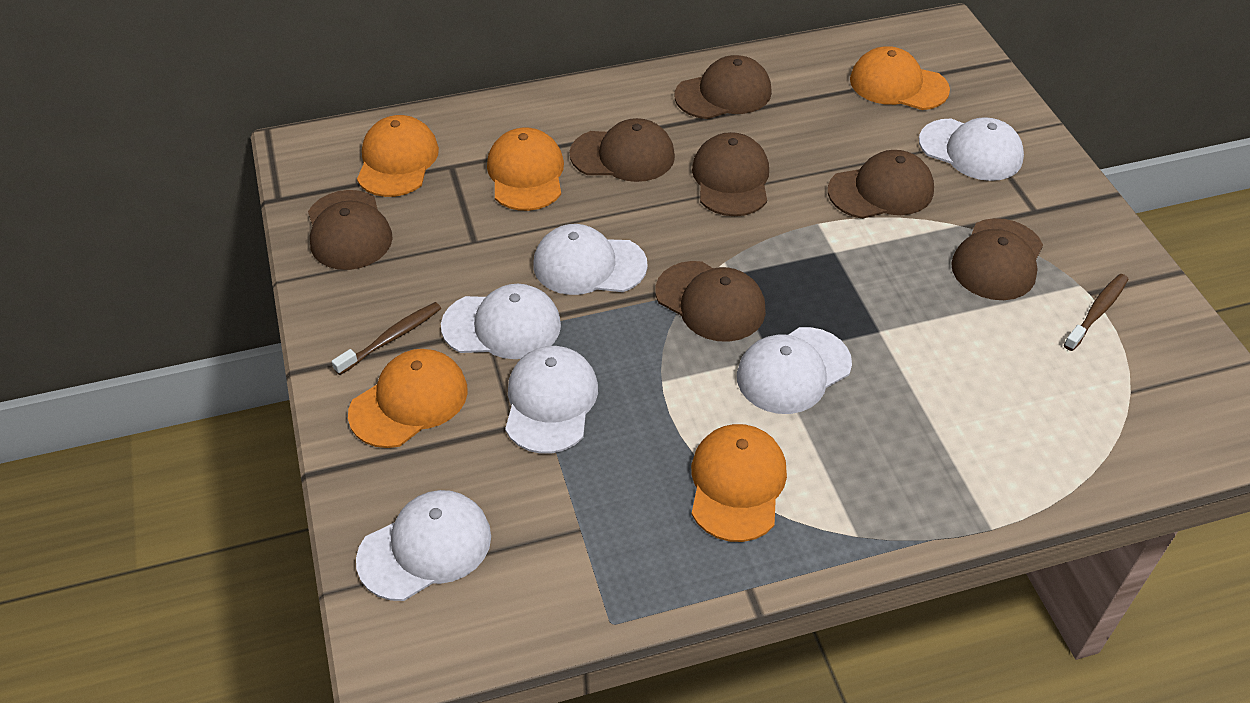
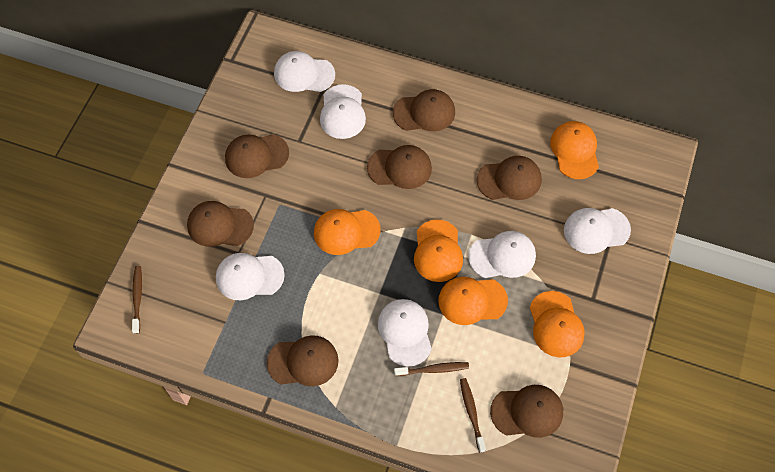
brown toothbrush: 2 -> 3

